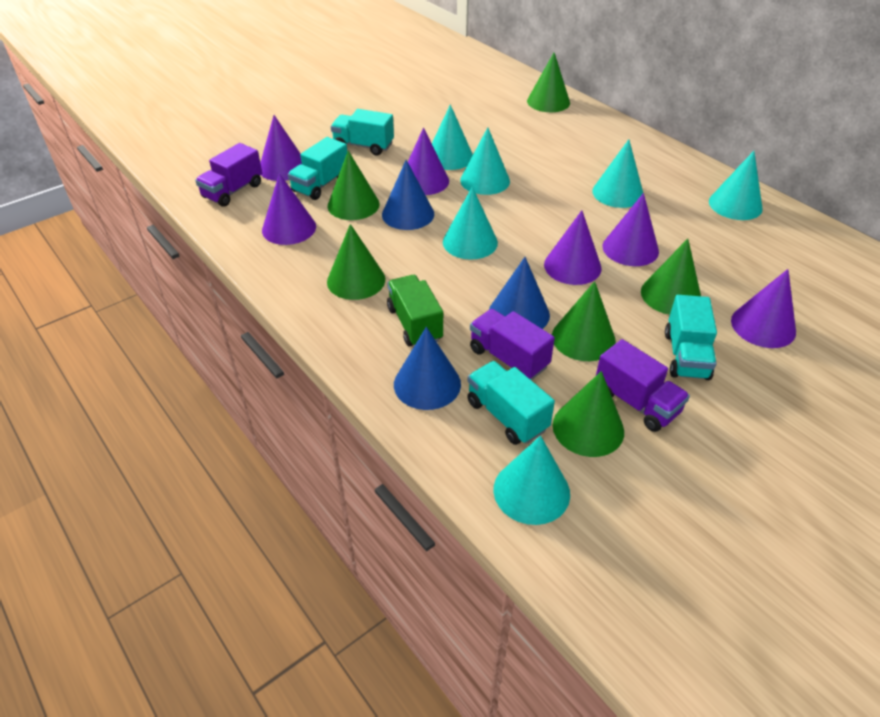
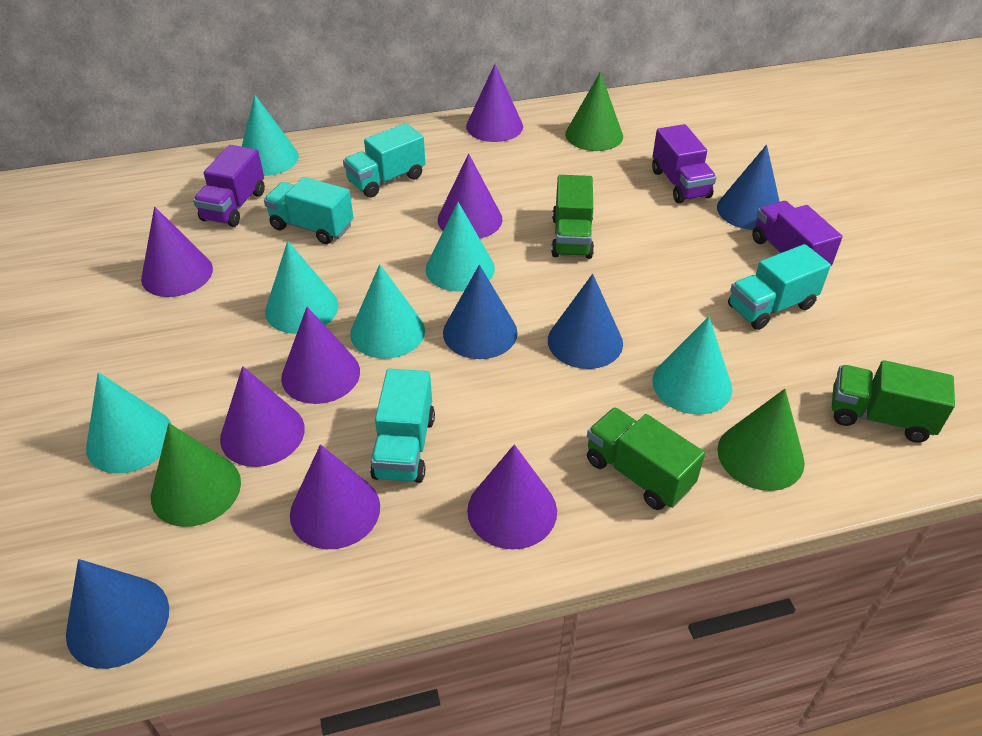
blue cone: 3 -> 4
green cone: 6 -> 3
green truck: 1 -> 3
purple cone: 6 -> 7

